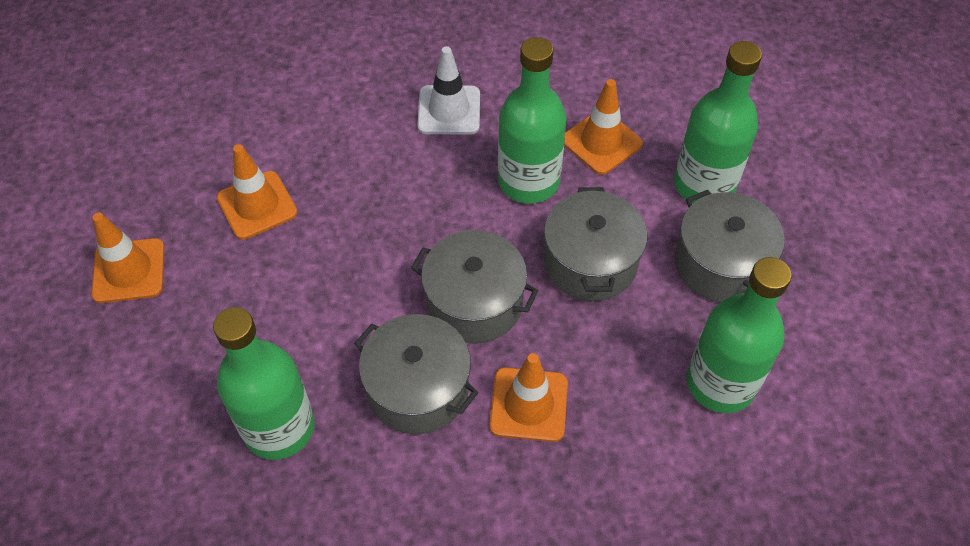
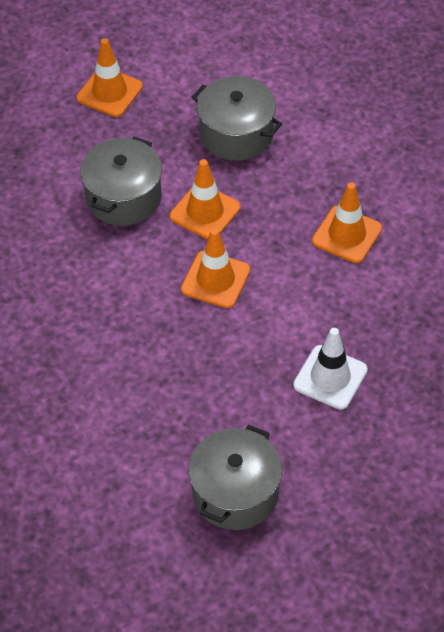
green bottle: 4 -> 0
grey pot: 4 -> 3

